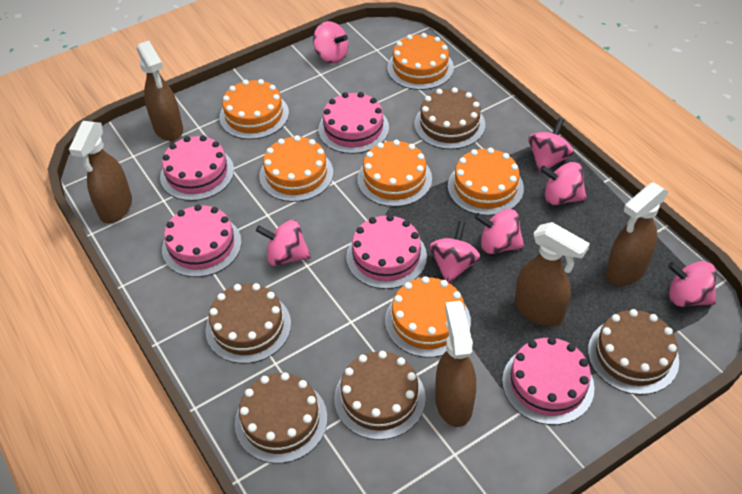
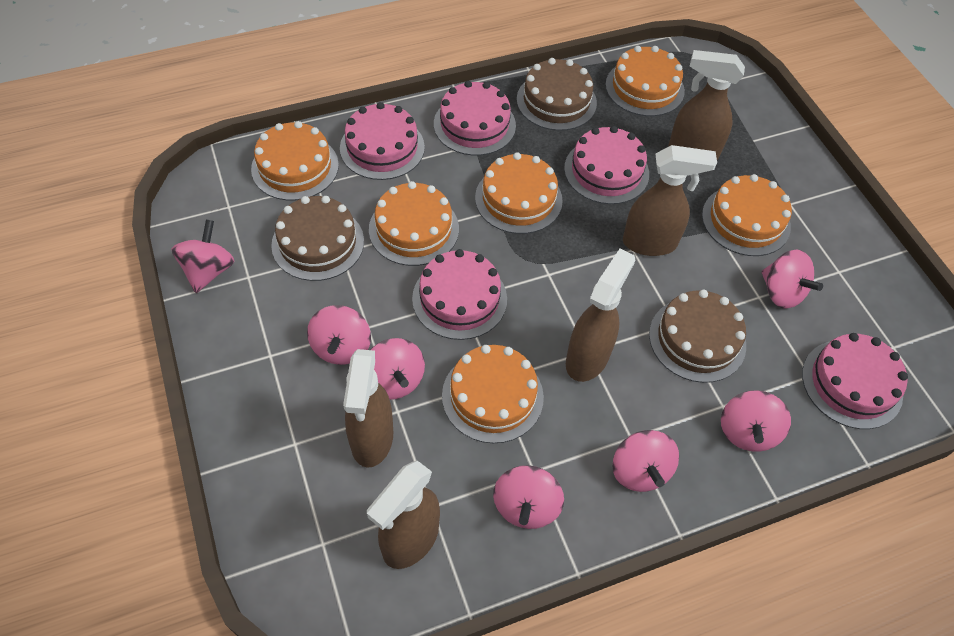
brown cake: 5 -> 3

